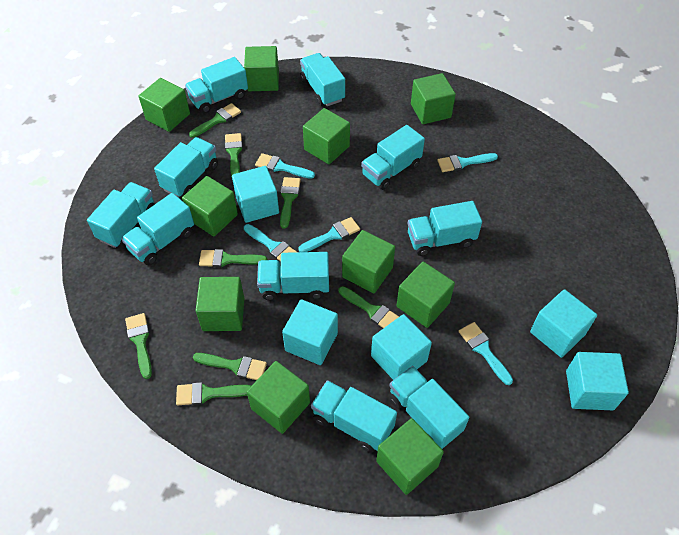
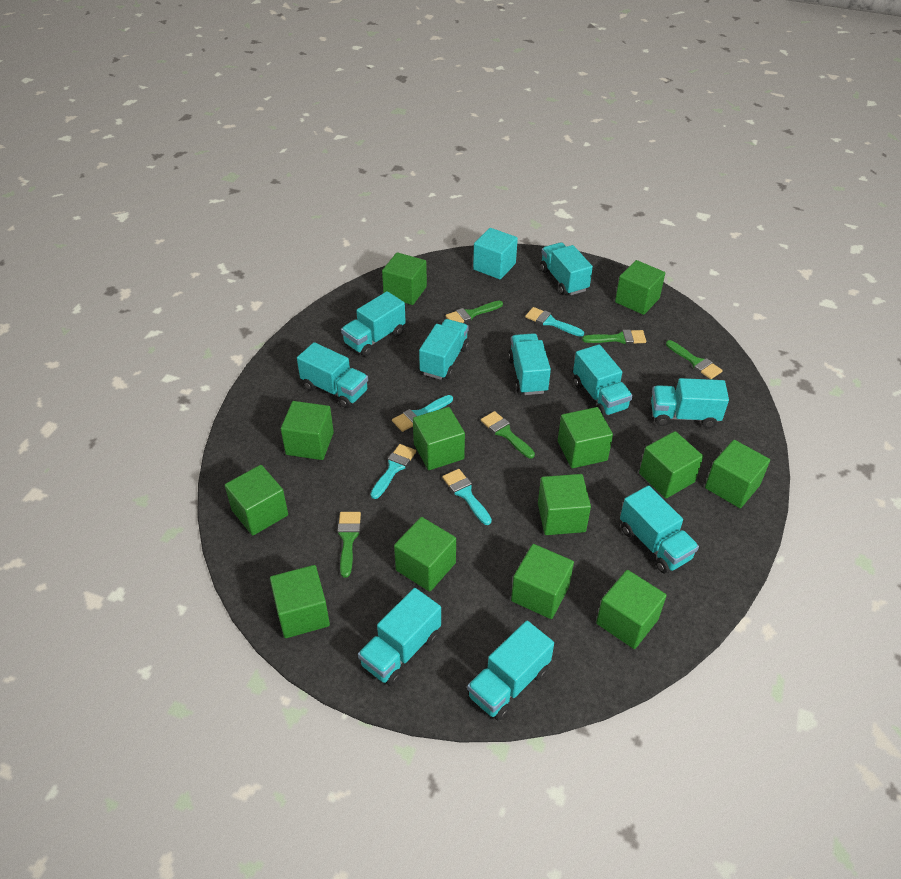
green brush: 8 -> 5
green cube: 10 -> 13
turquoise brush: 5 -> 4
turquoise cube: 5 -> 1

